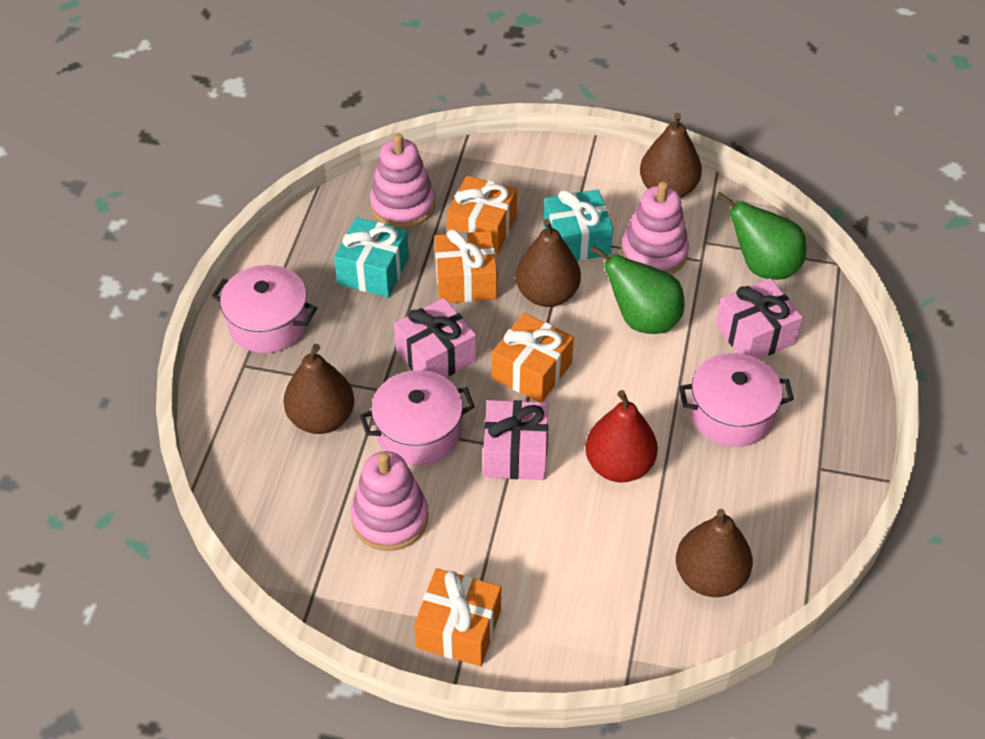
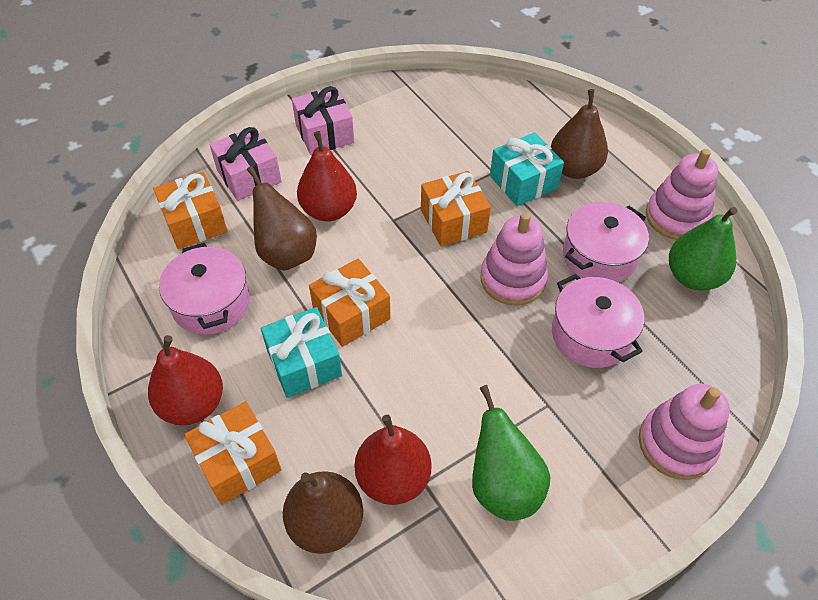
brown pear: 4 -> 3
pink gift: 3 -> 2
red pear: 1 -> 3

